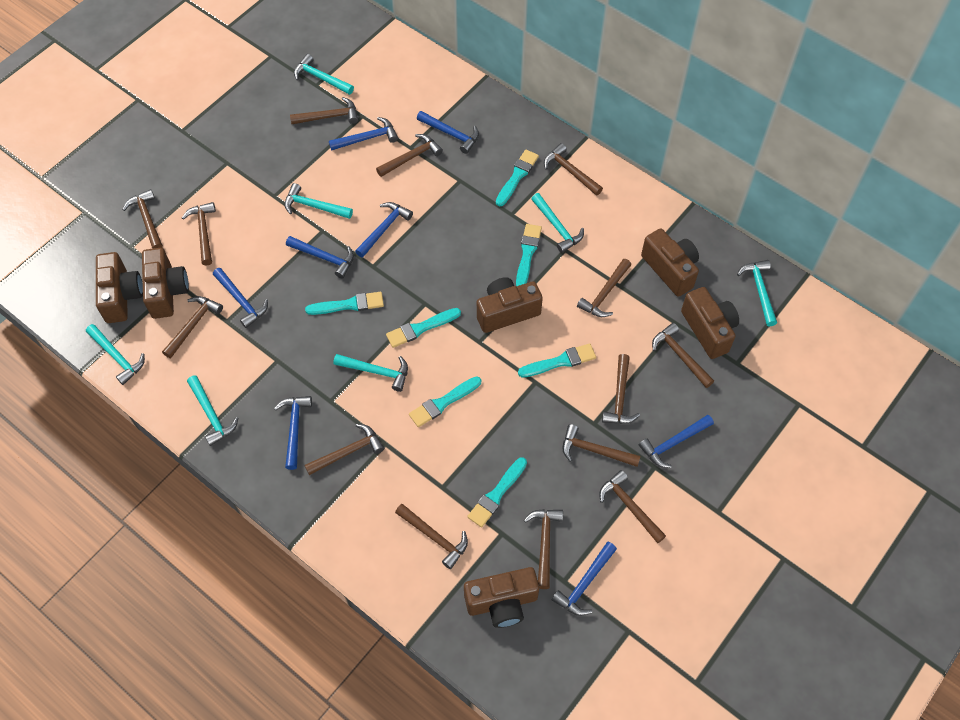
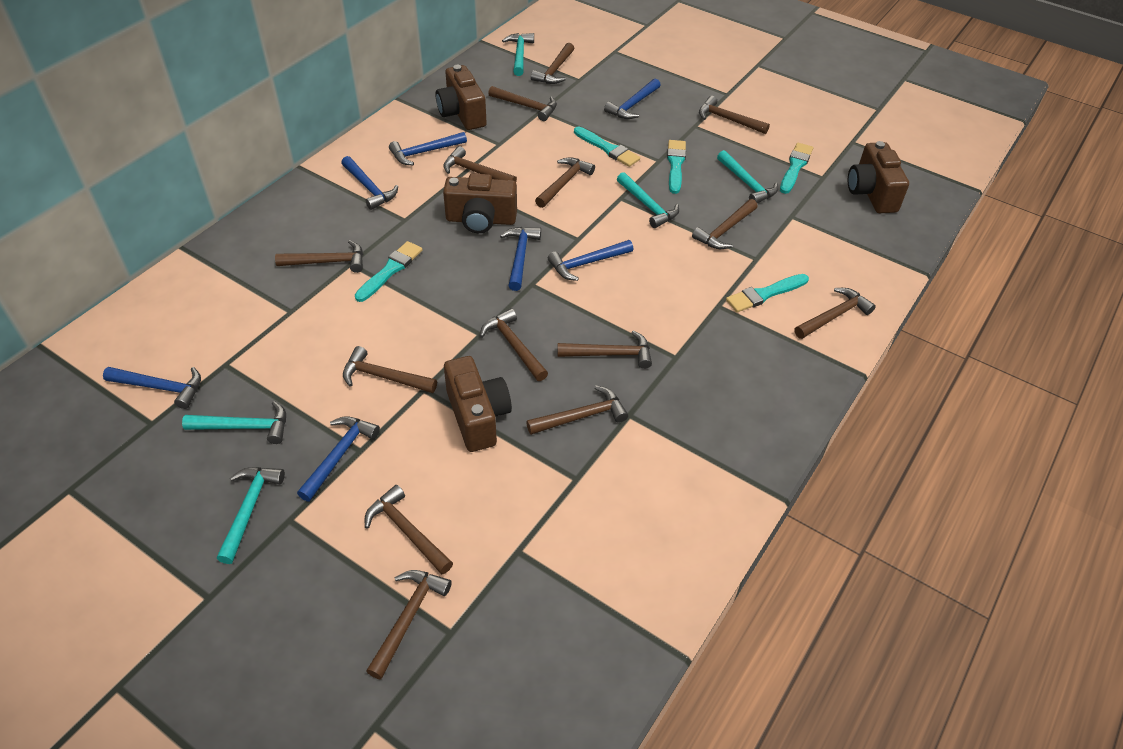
blue hammer: 8 -> 7
brown camera: 6 -> 4
turquoise brush: 7 -> 5
turquoise hammer: 7 -> 5

